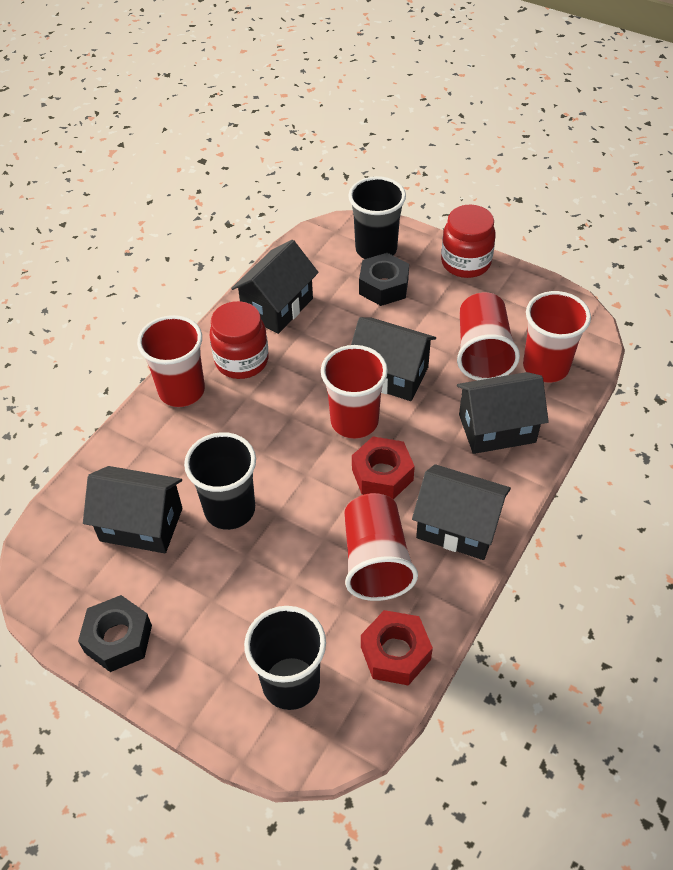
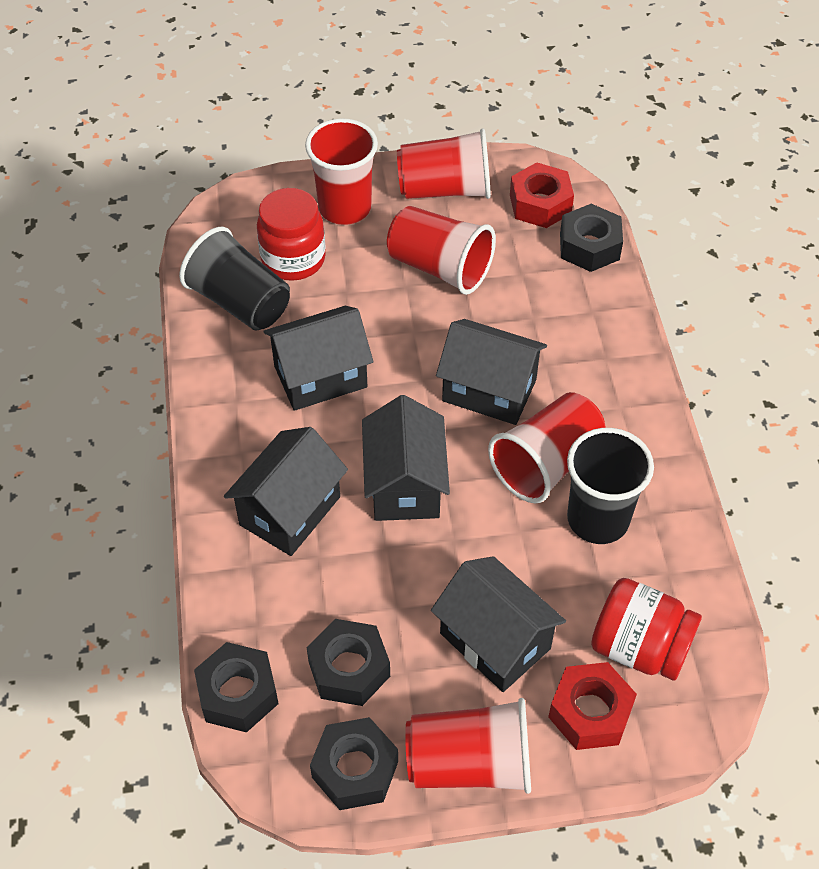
black cup: 3 -> 2
black nut: 2 -> 4

